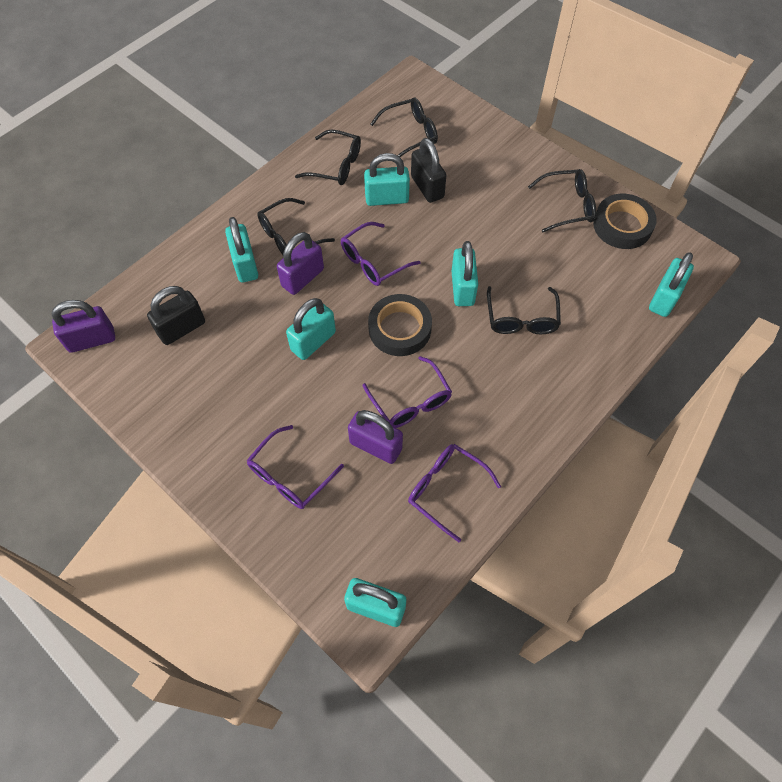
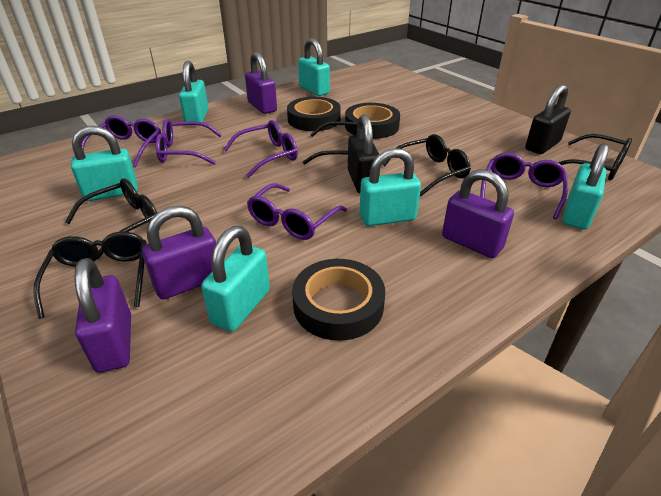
black tape: 2 -> 3
purple glasses: 4 -> 5
purple padlock: 3 -> 4

